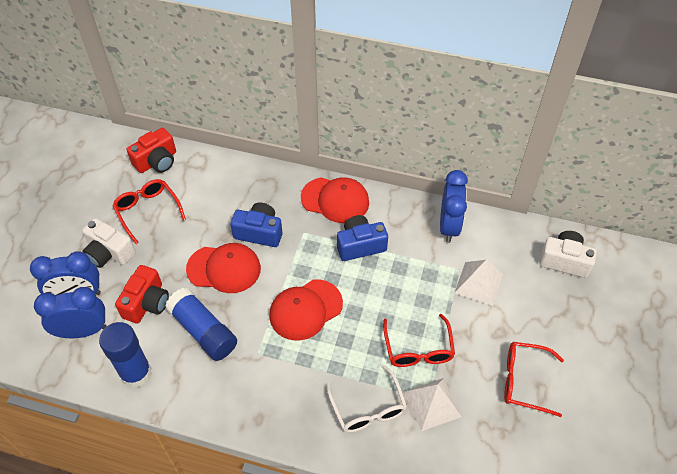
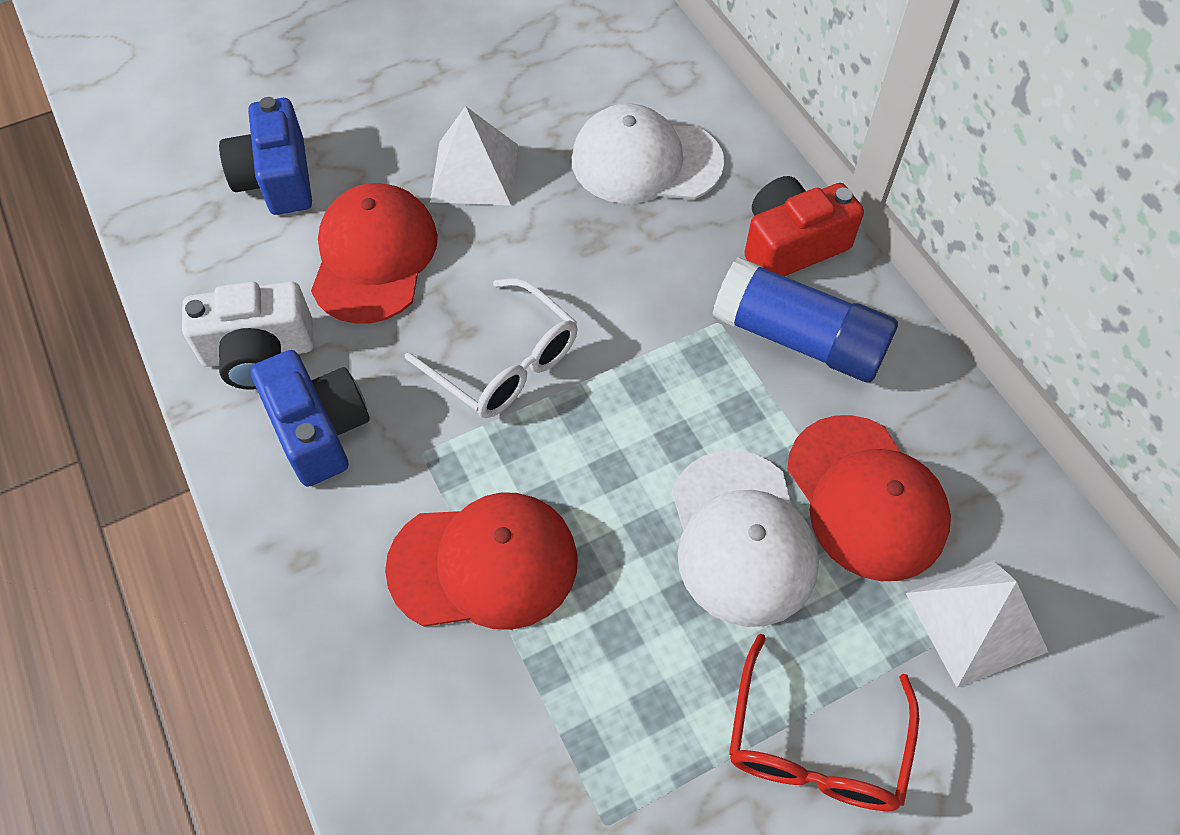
blue clock: 3 -> 0
blue glue stick: 2 -> 1
red camera: 2 -> 1
red glasses: 3 -> 1
white camera: 2 -> 1
white cap: 0 -> 2

